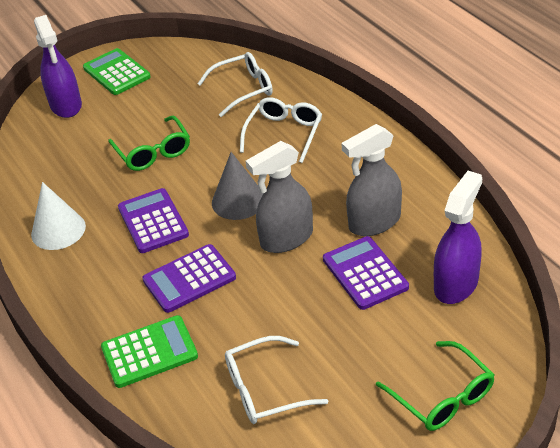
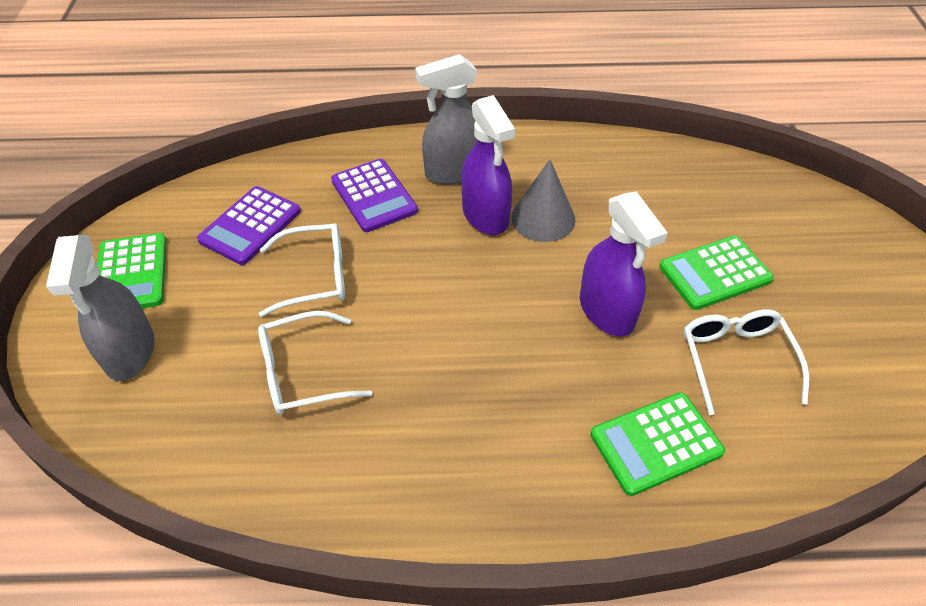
green calculator: 2 -> 3
green glasses: 2 -> 0
purple calculator: 3 -> 2
white cone: 1 -> 0

